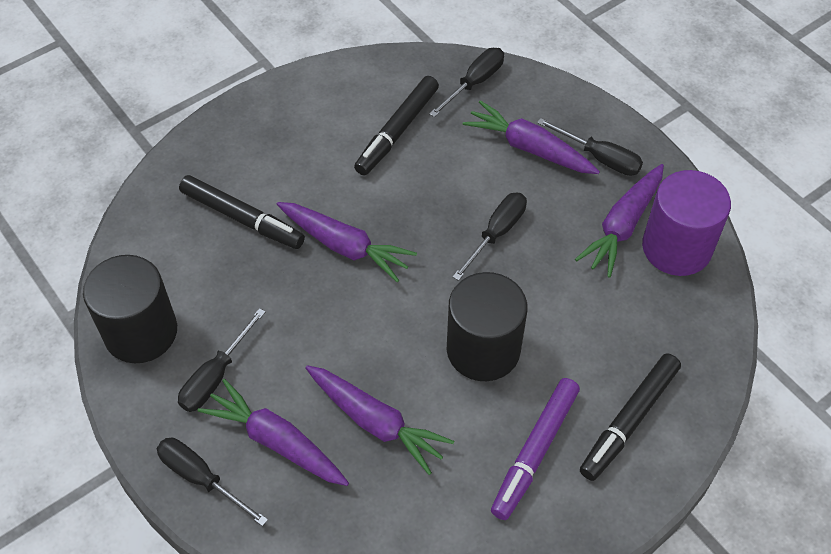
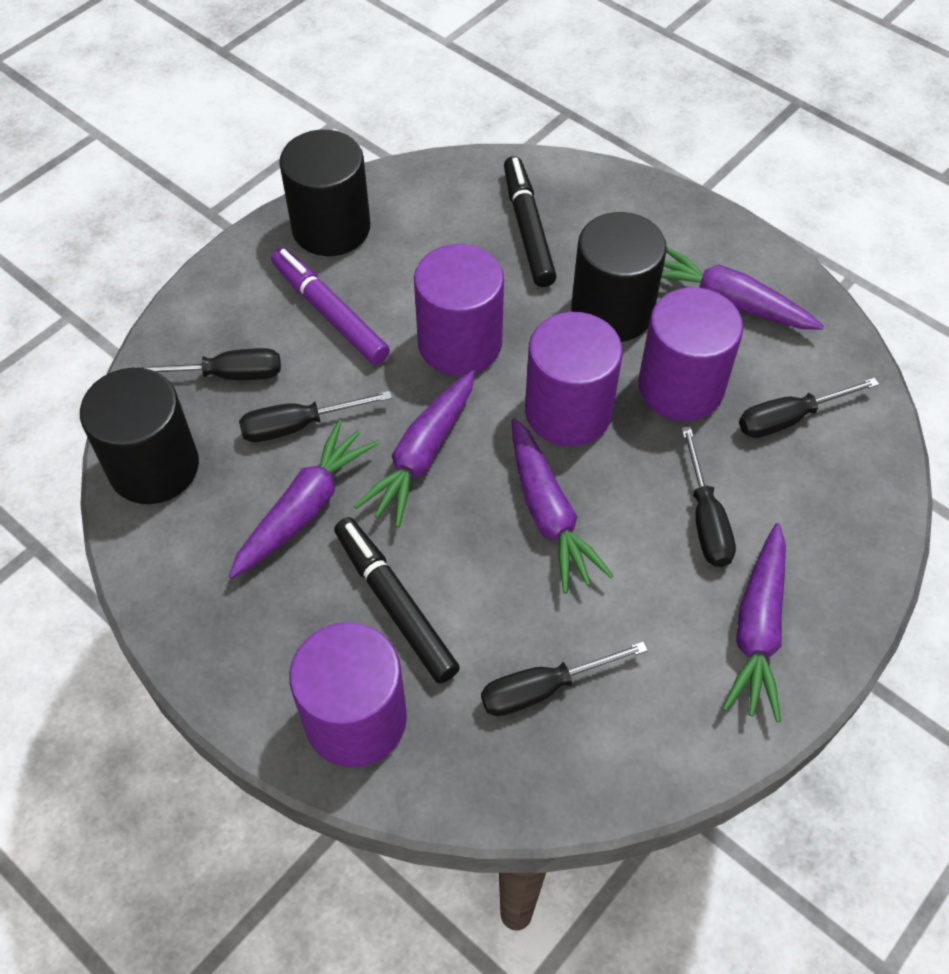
black cylinder: 2 -> 3
black marker: 3 -> 2
purple cylinder: 1 -> 4

